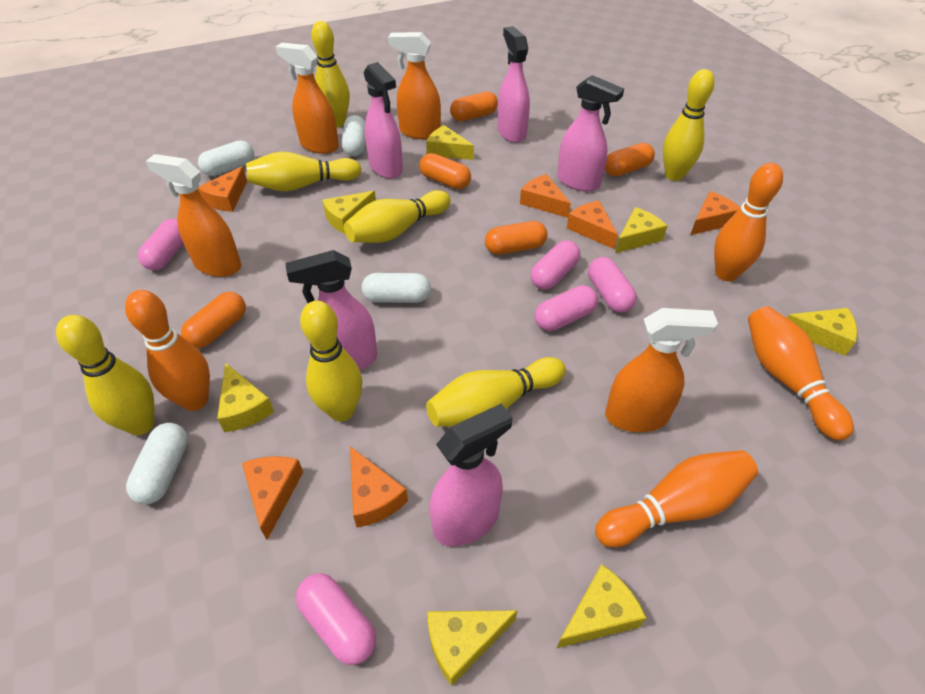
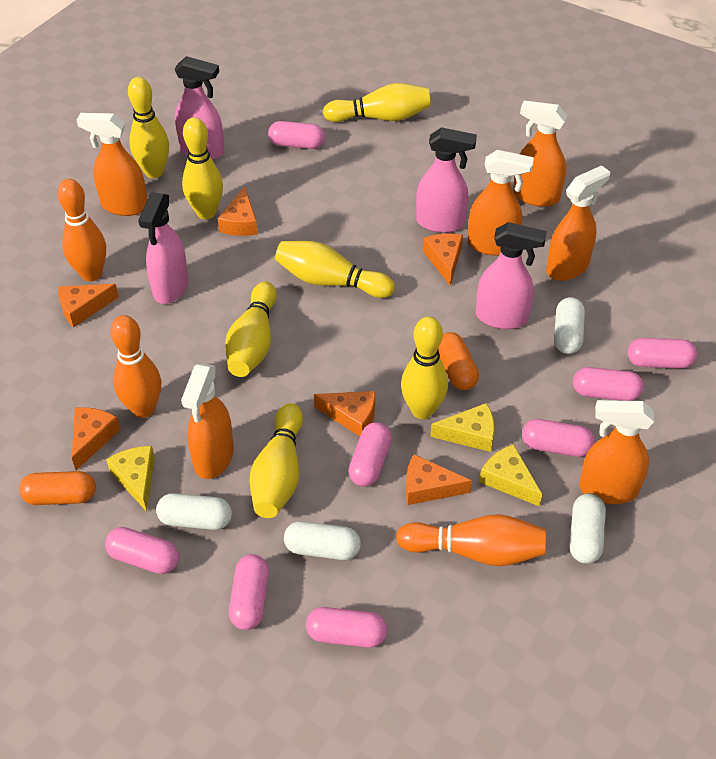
orange bowling pin: 4 -> 3
orange capsule: 5 -> 2
orange spray bottle: 4 -> 6
pink capsule: 5 -> 8
pink spray bottle: 5 -> 4
yellow cheese: 7 -> 3

